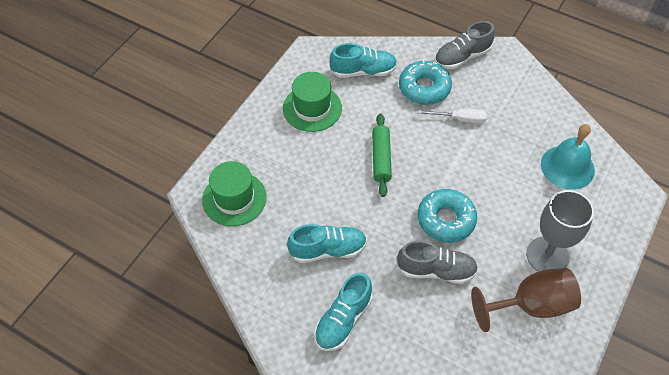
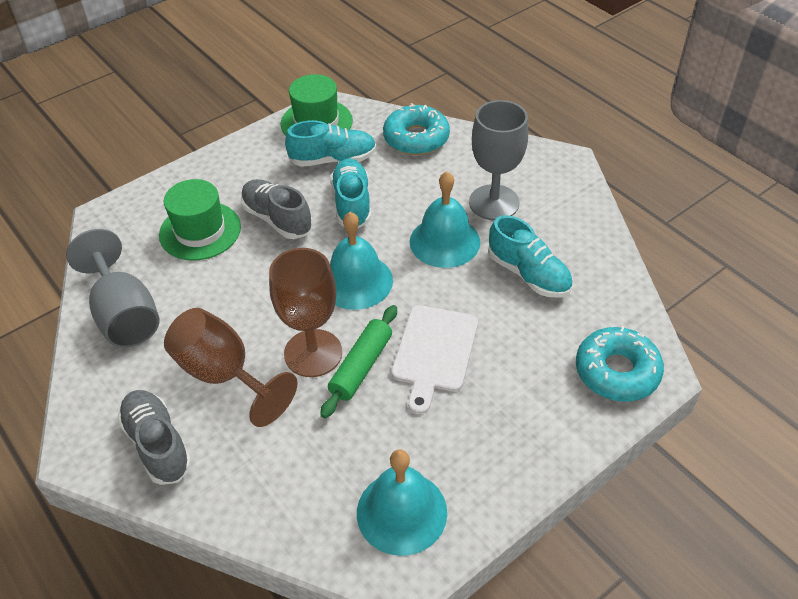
brown goblet: 1 -> 2
grey goblet: 1 -> 2
turquoise bell: 1 -> 3
white cutting board: 0 -> 1
white screwdriver: 1 -> 0

